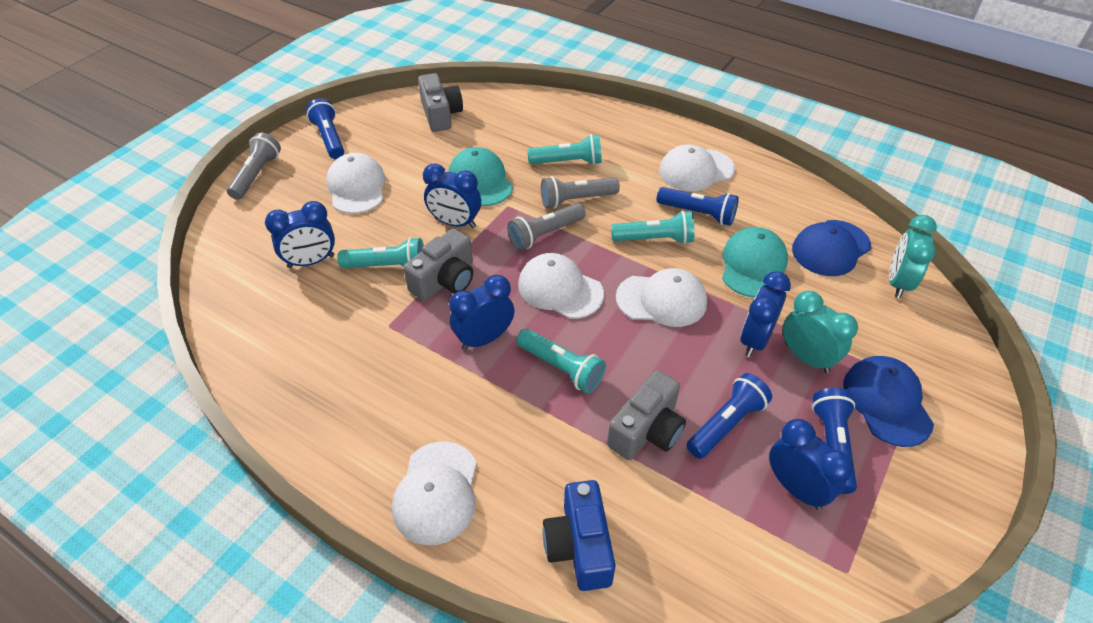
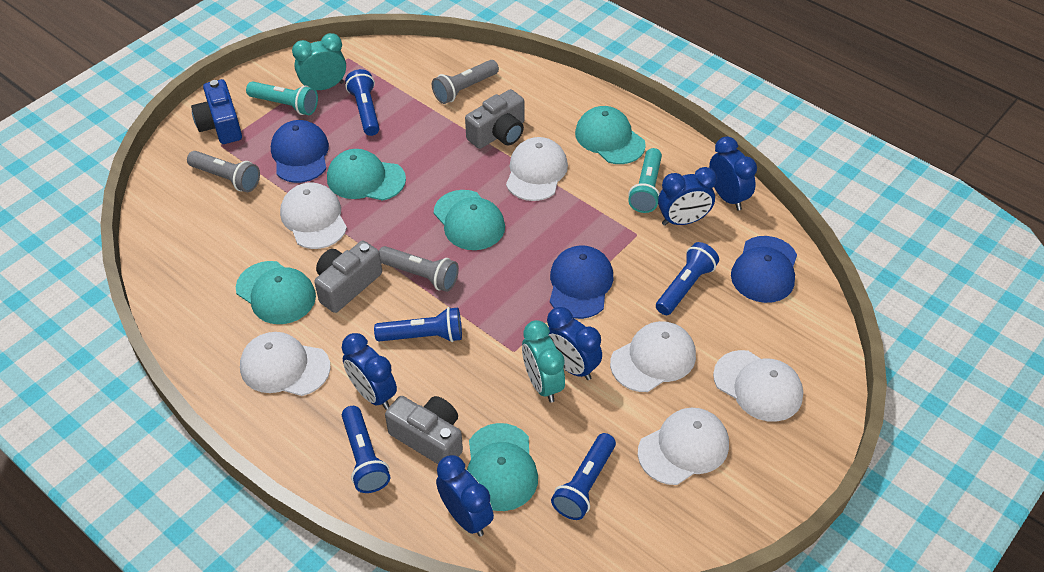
blue cap: 2 -> 3
blue flashlight: 4 -> 5
turquoise cap: 2 -> 5
turquoise flashlight: 4 -> 2
white cap: 5 -> 6

